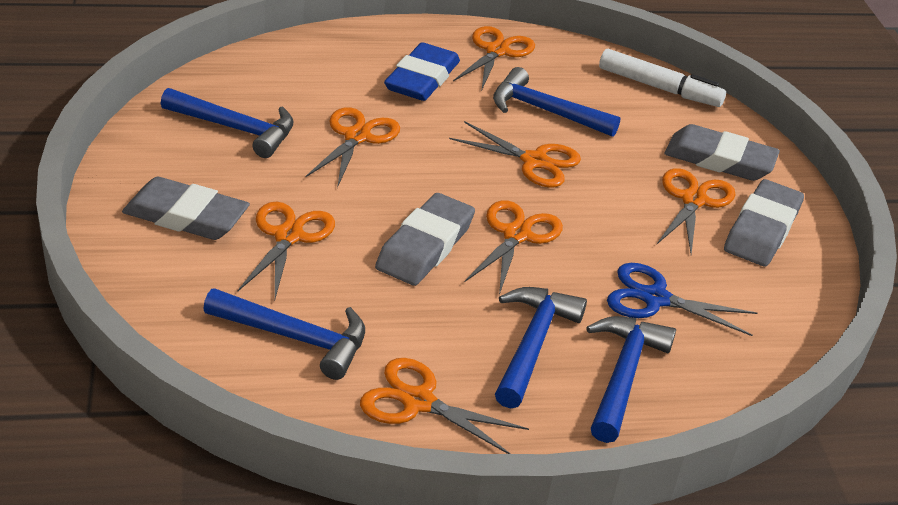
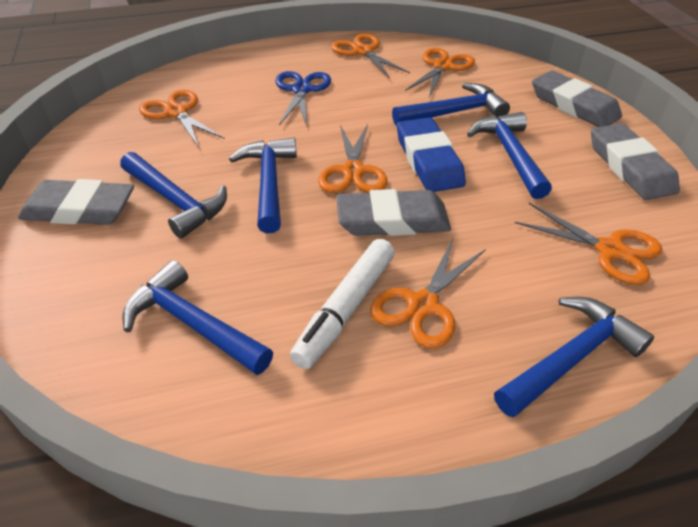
blue hammer: 5 -> 6
orange scissors: 7 -> 6

